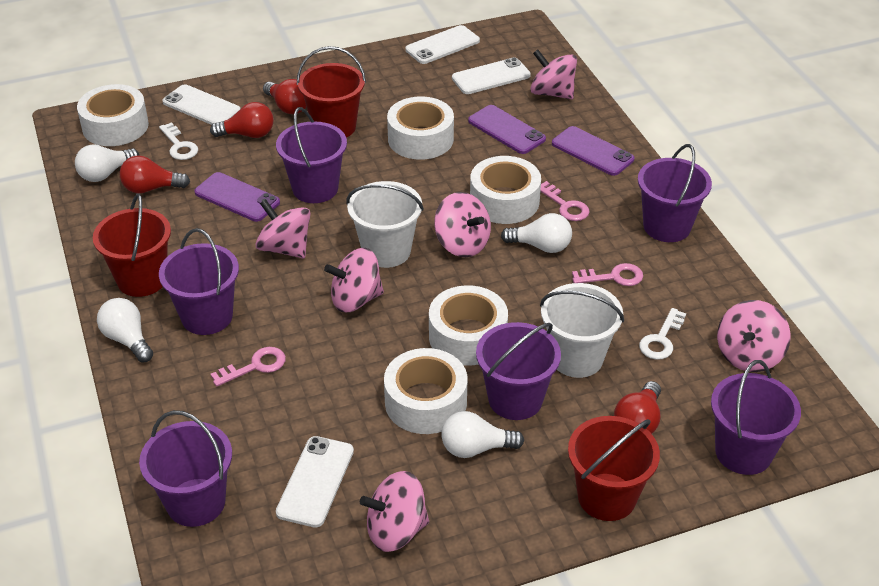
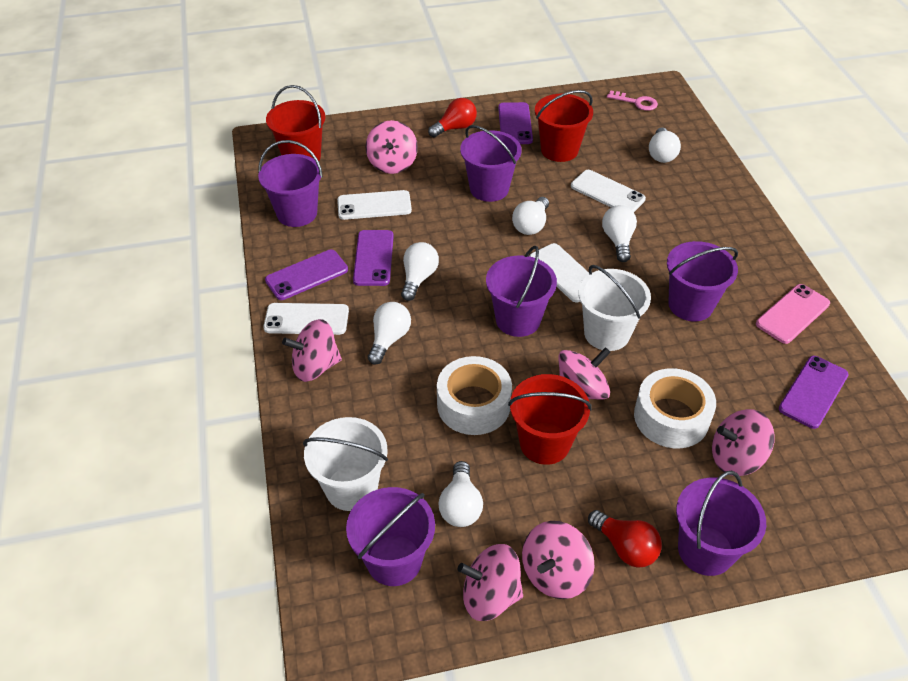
pink key: 3 -> 1
pink phone: 0 -> 1
purple phone: 3 -> 4
red light bulb: 4 -> 2
white key: 2 -> 0
white light bulb: 4 -> 6
white tape: 5 -> 2

